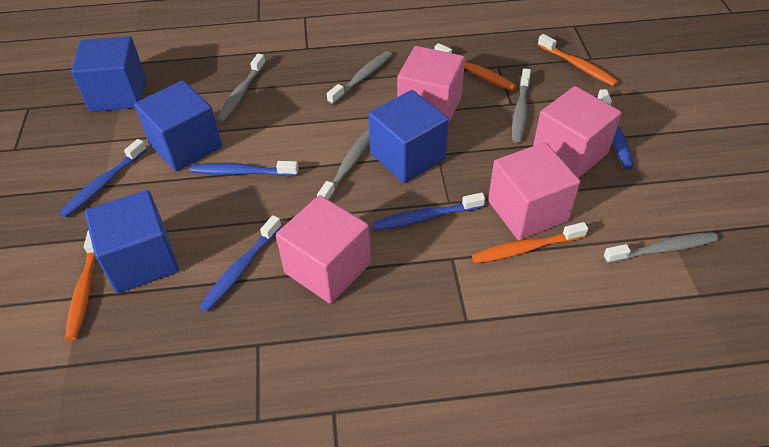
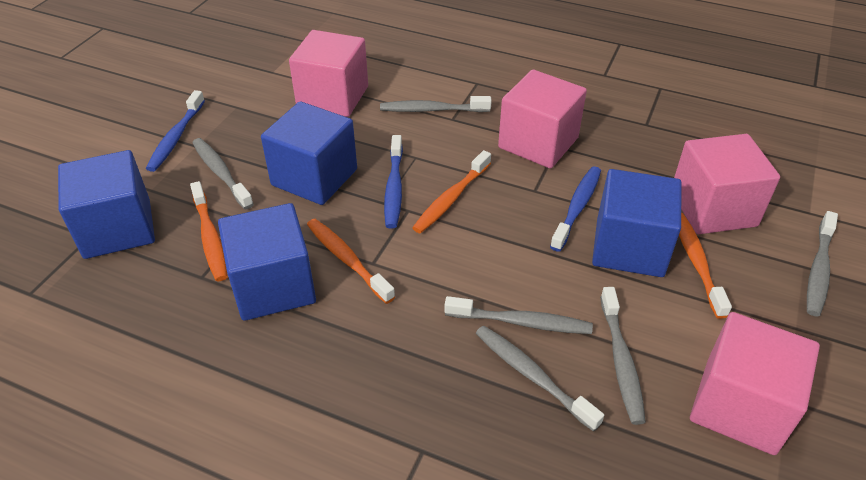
blue toothbrush: 5 -> 3
grey toothbrush: 5 -> 6

